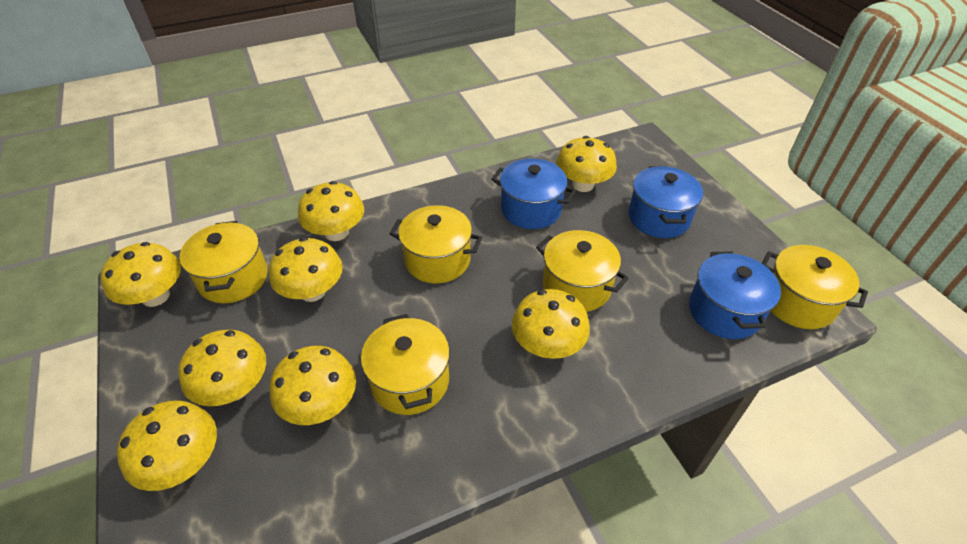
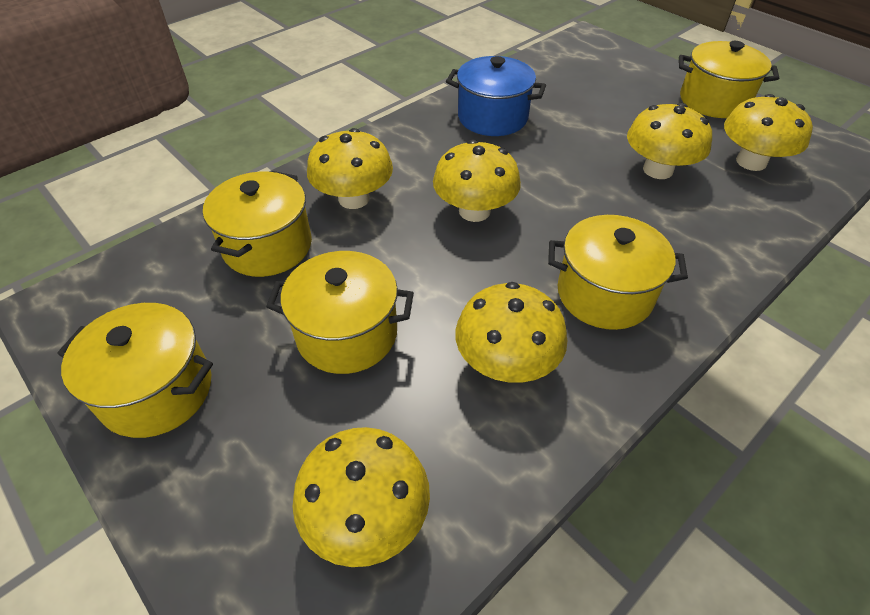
blue pot: 3 -> 1
yellow mushroom: 8 -> 6

